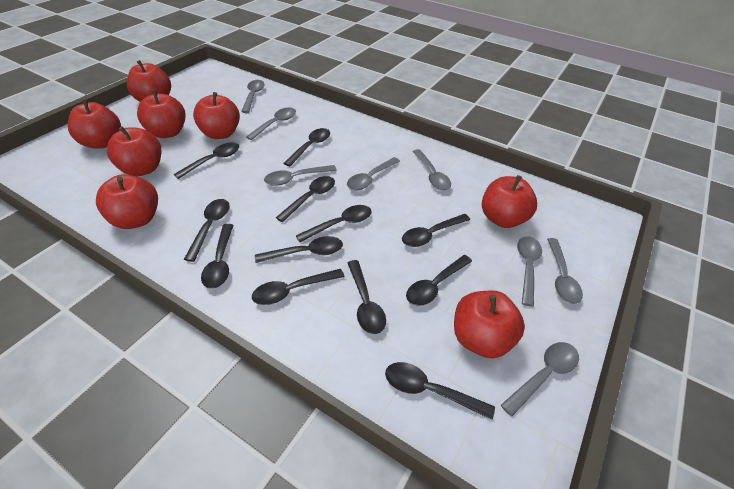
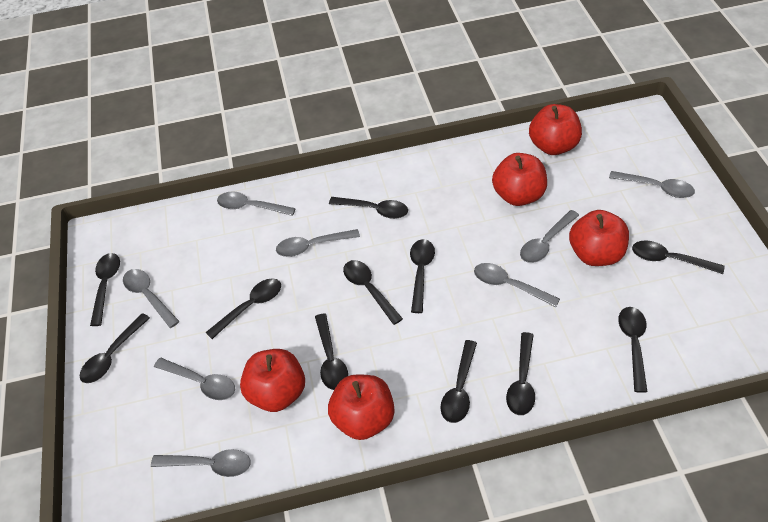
black spoon: 12 -> 11
red apple: 8 -> 5

